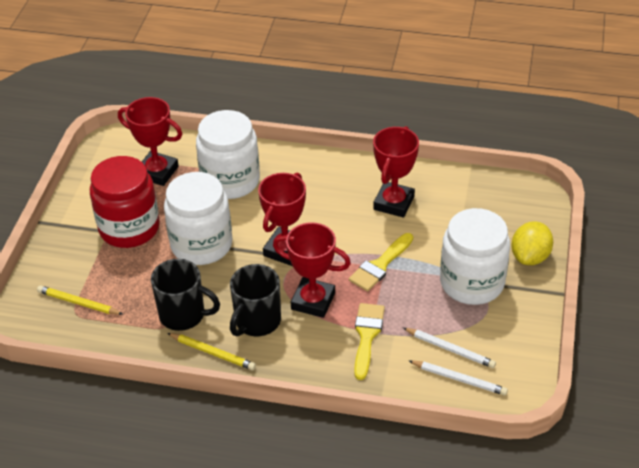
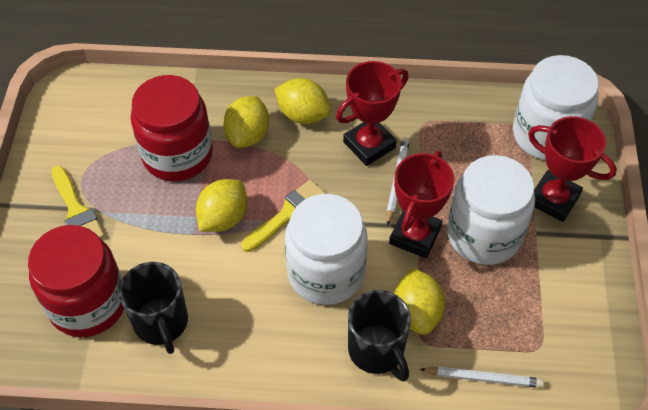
red jar: 1 -> 2
red trophy: 4 -> 3
yellow lemon: 1 -> 4
yellow pencil: 2 -> 0

